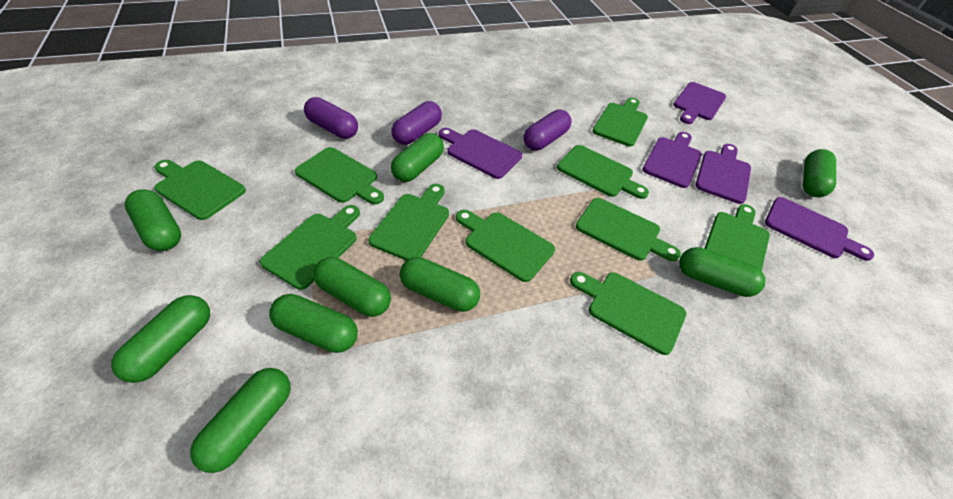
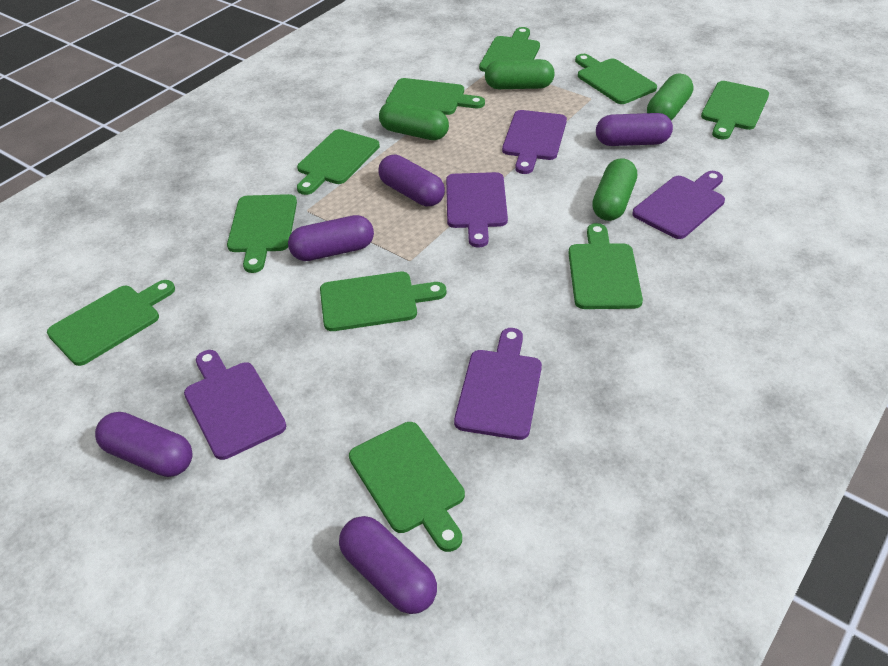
green capsule: 9 -> 4
purple capsule: 3 -> 5

